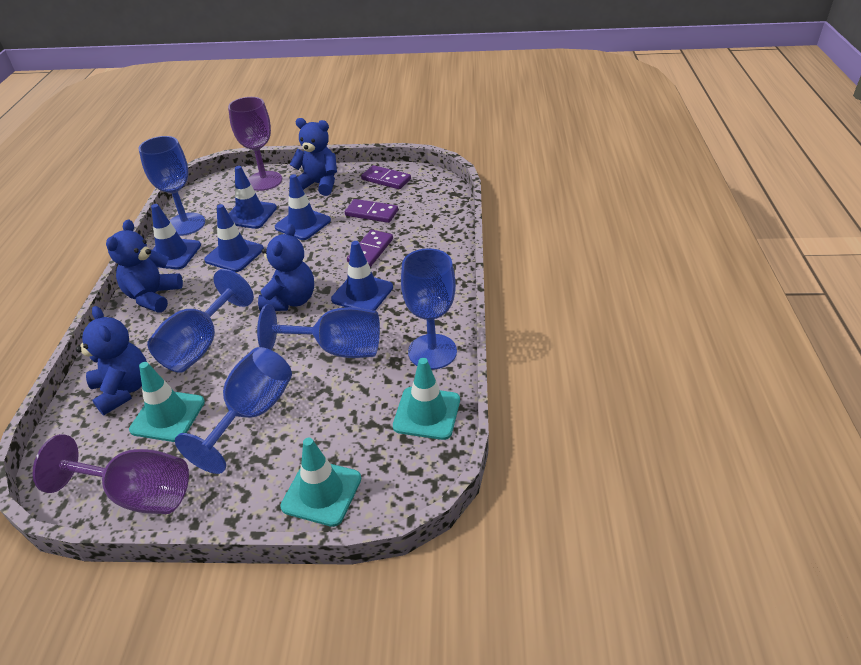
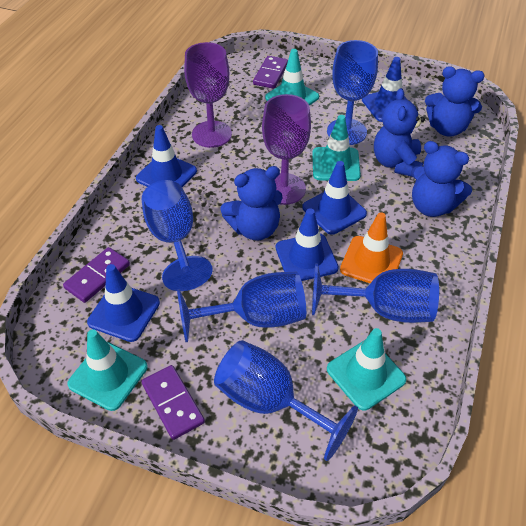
orange traffic cone: 0 -> 1
turquoise traffic cone: 3 -> 4

